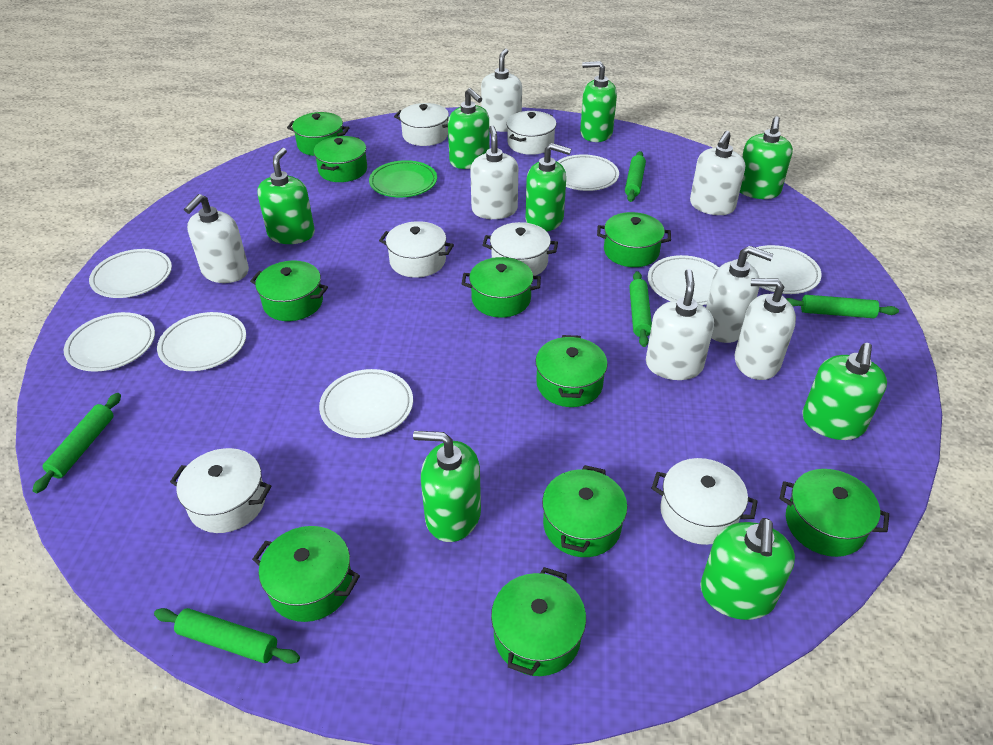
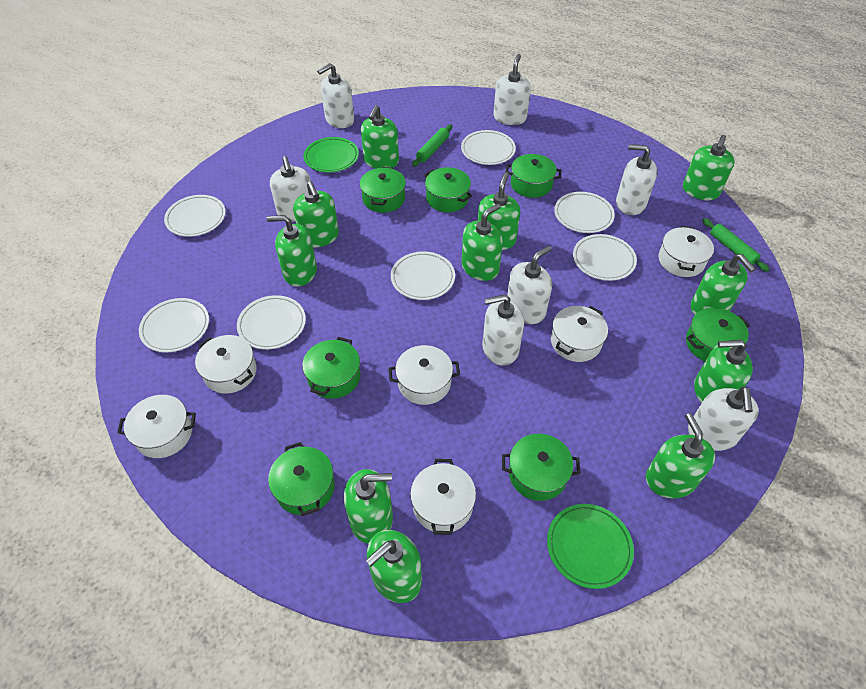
green plate: 1 -> 2
green pot: 10 -> 7
green rolling pin: 5 -> 2
green soap dispenser: 8 -> 11

